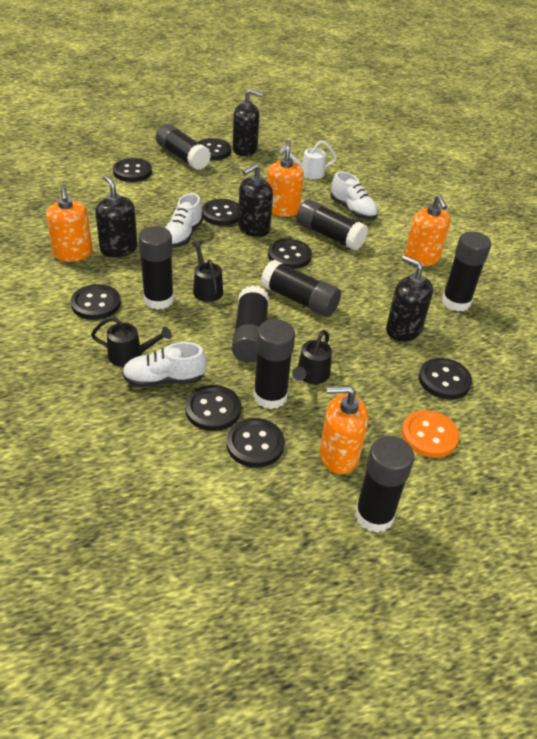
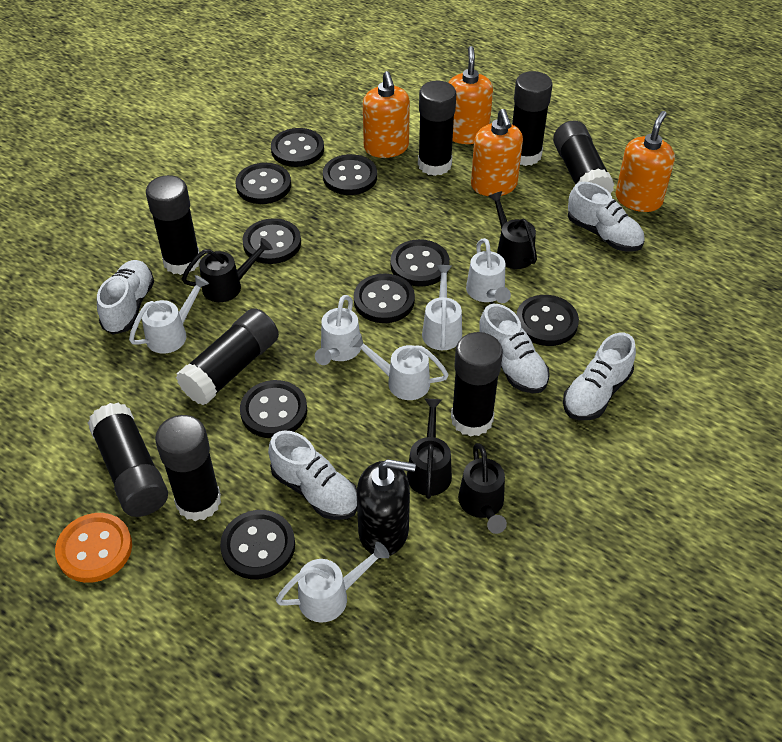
black button: 8 -> 9
black soap dispenser: 4 -> 1
black watering can: 3 -> 4
white shoe: 3 -> 5
white watering can: 1 -> 6

